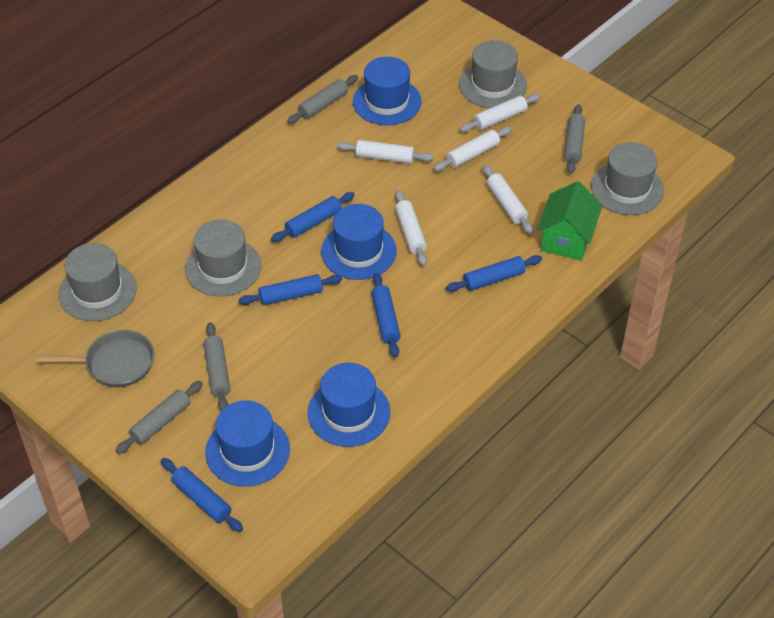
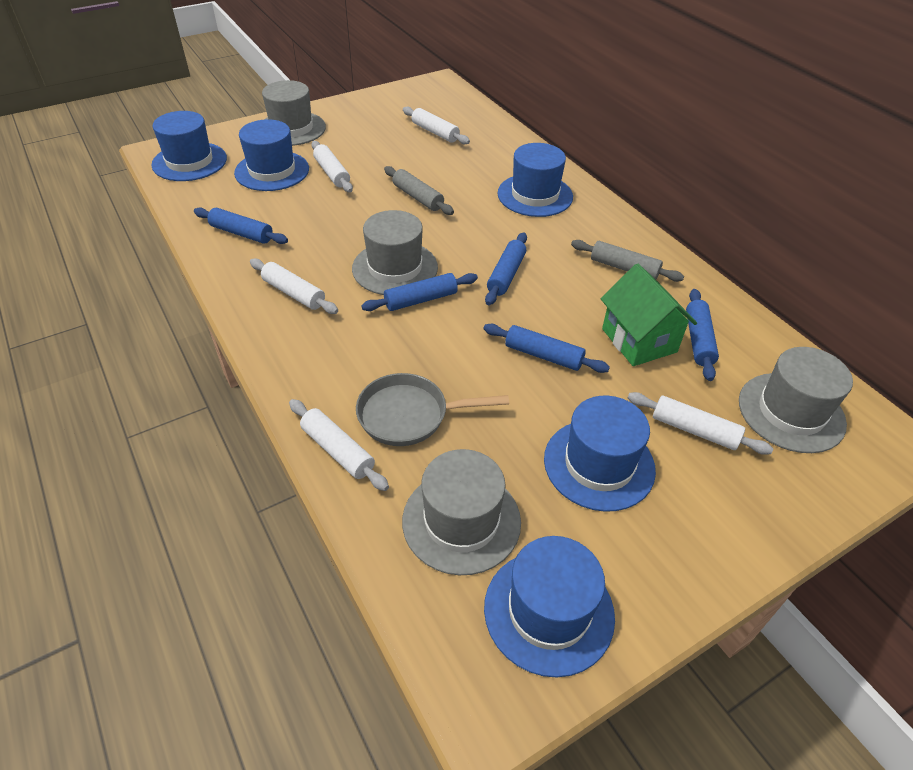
blue hat: 4 -> 5
grey rolling pin: 4 -> 2

